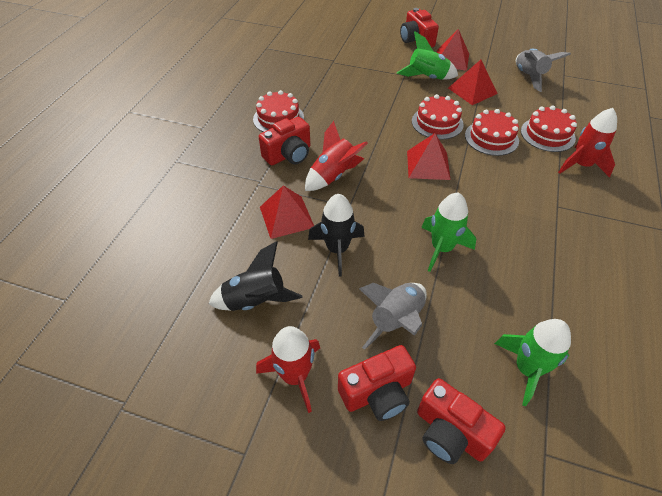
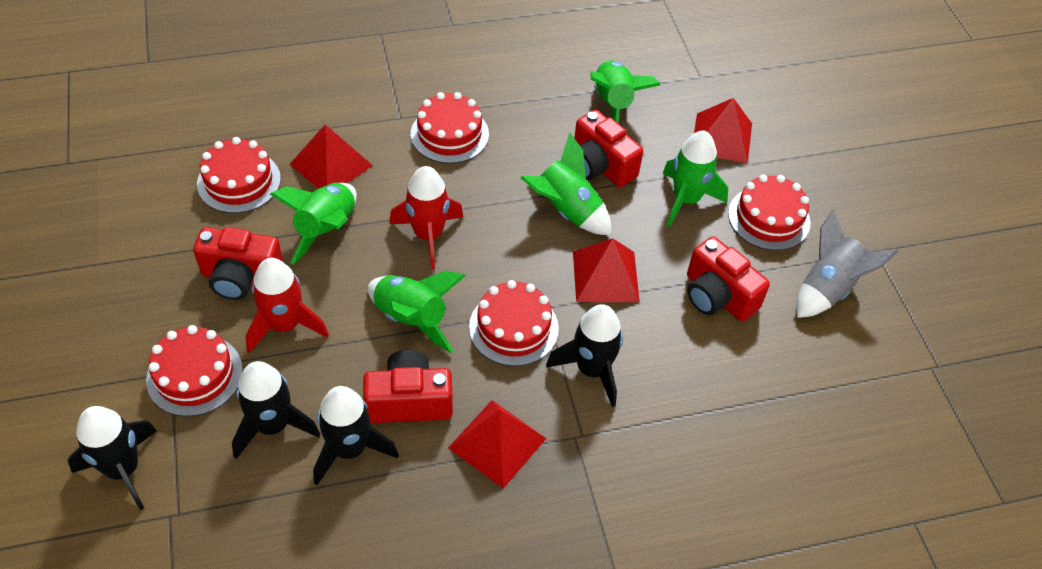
black rocket: 2 -> 4
green rocket: 3 -> 5
grey rocket: 2 -> 1
red cake: 4 -> 5
red rocket: 3 -> 2

